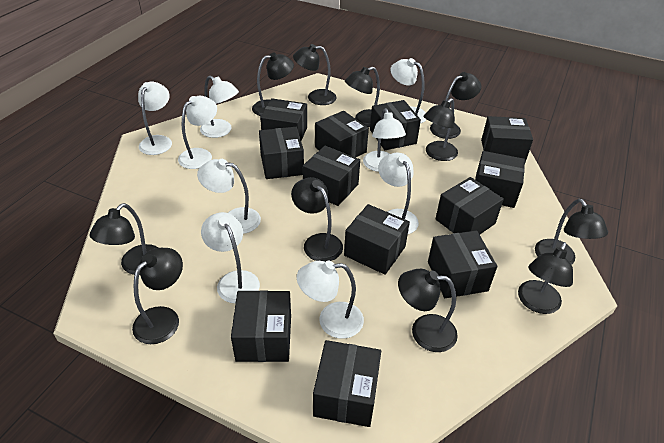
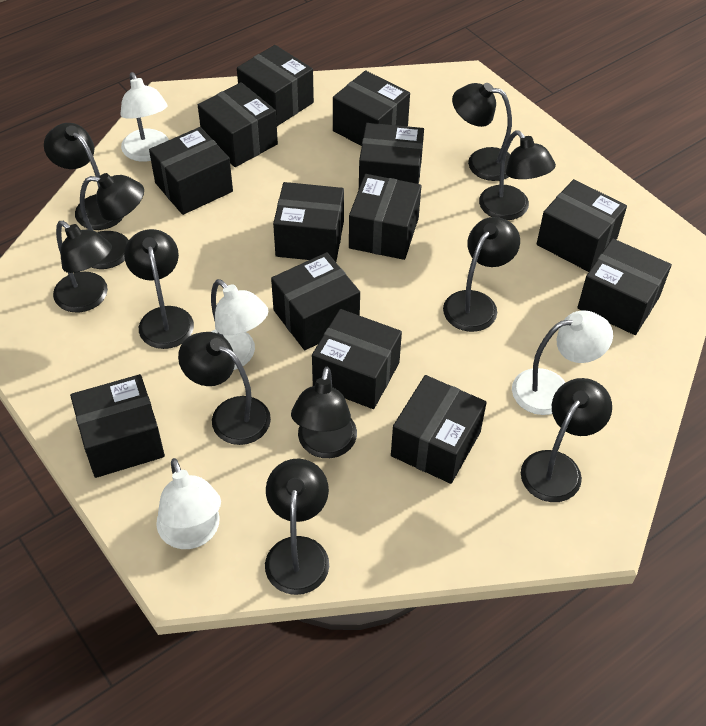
black box: 12 -> 13
white lamp: 9 -> 4

